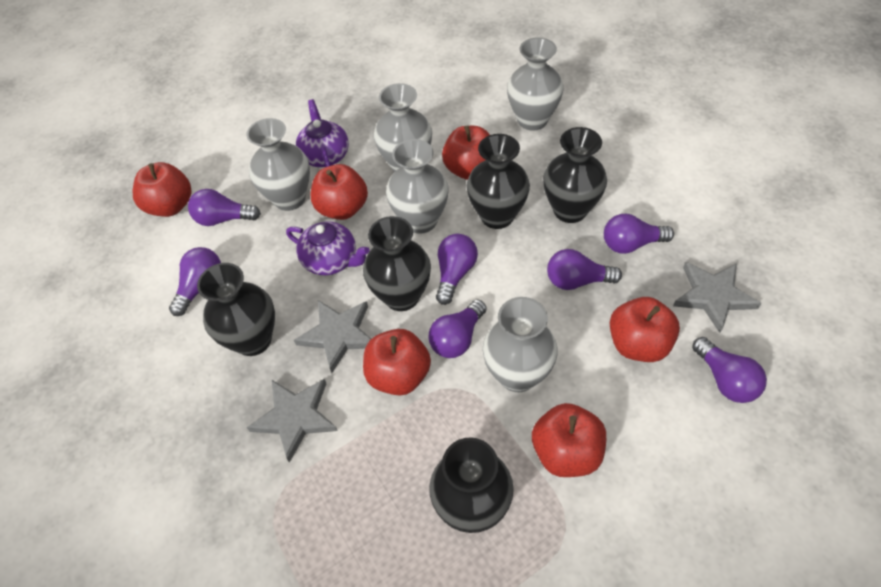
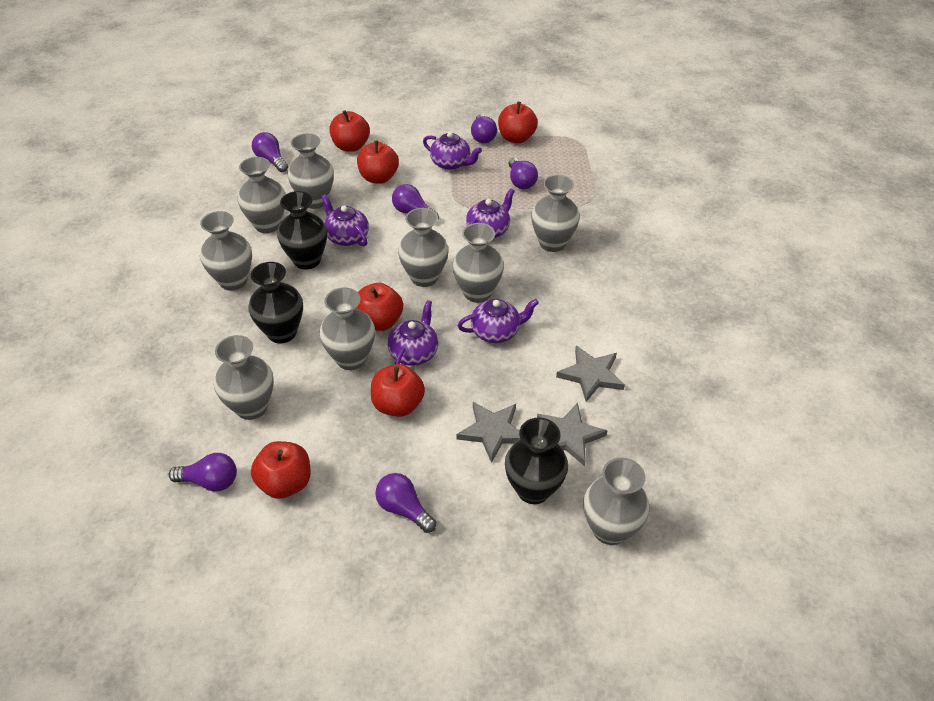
black vase: 5 -> 3
grey vase: 5 -> 9
purple light bulb: 7 -> 6
purple teapot: 2 -> 5

